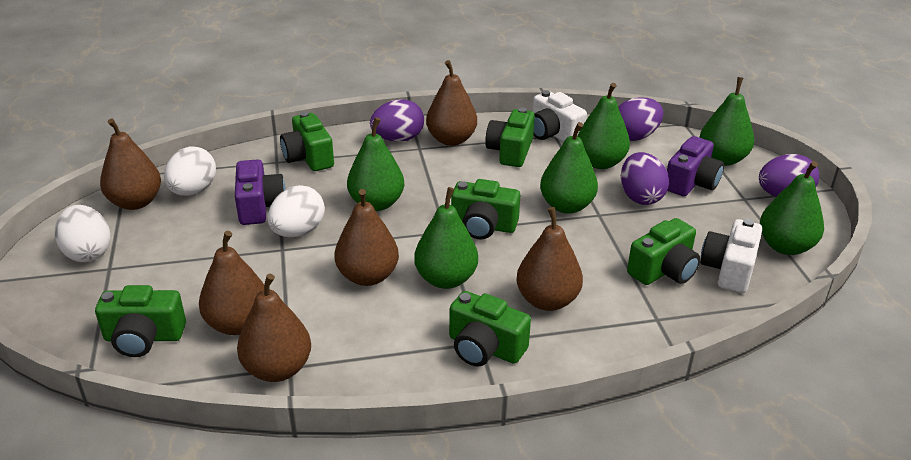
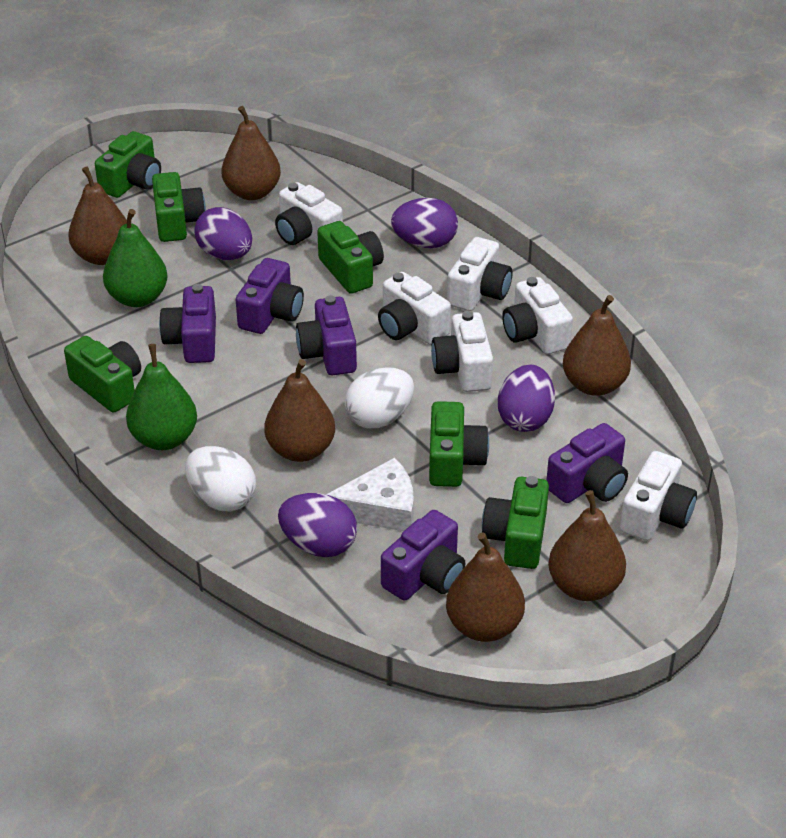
green pear: 6 -> 2
purple camera: 2 -> 5
white camera: 2 -> 6
white cheese: 0 -> 1
white egg: 3 -> 2

